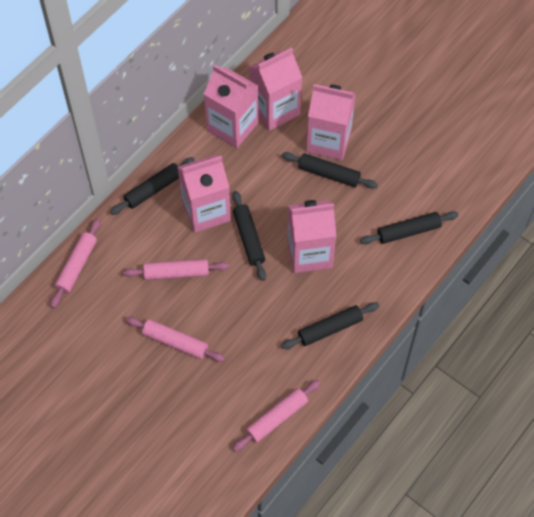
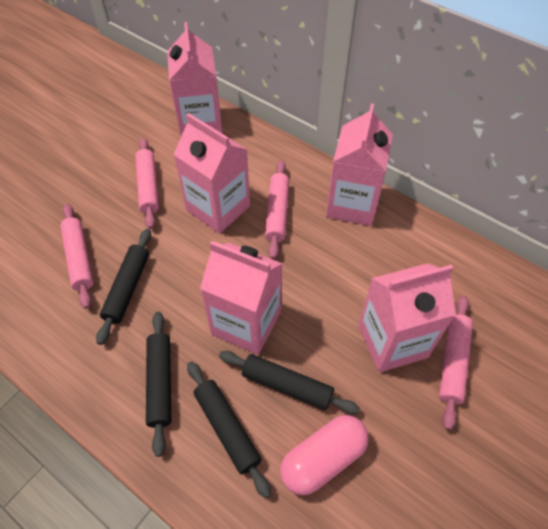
black rolling pin: 5 -> 4
pink capsule: 0 -> 1

